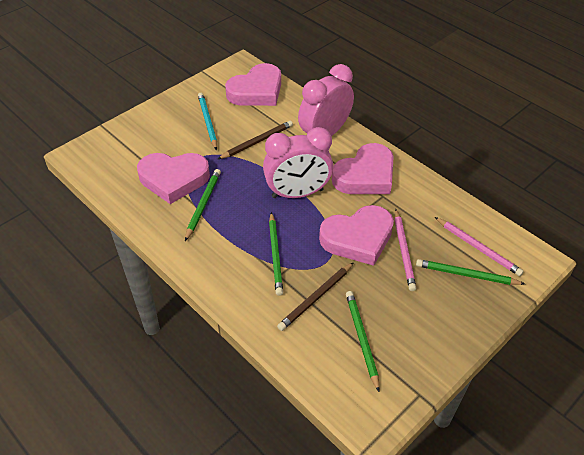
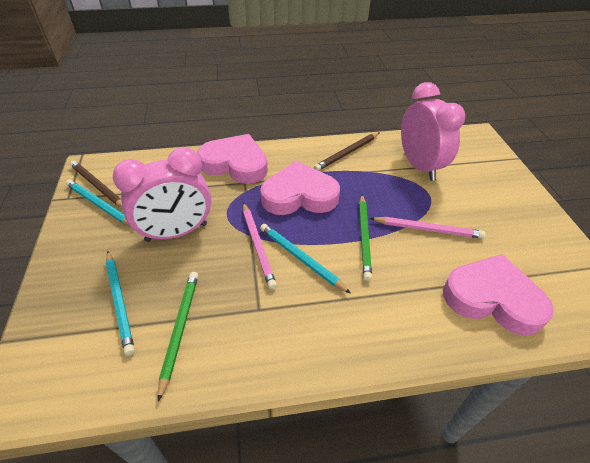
green pencil: 4 -> 2
pink heart: 4 -> 3
turquoise pencil: 1 -> 3

